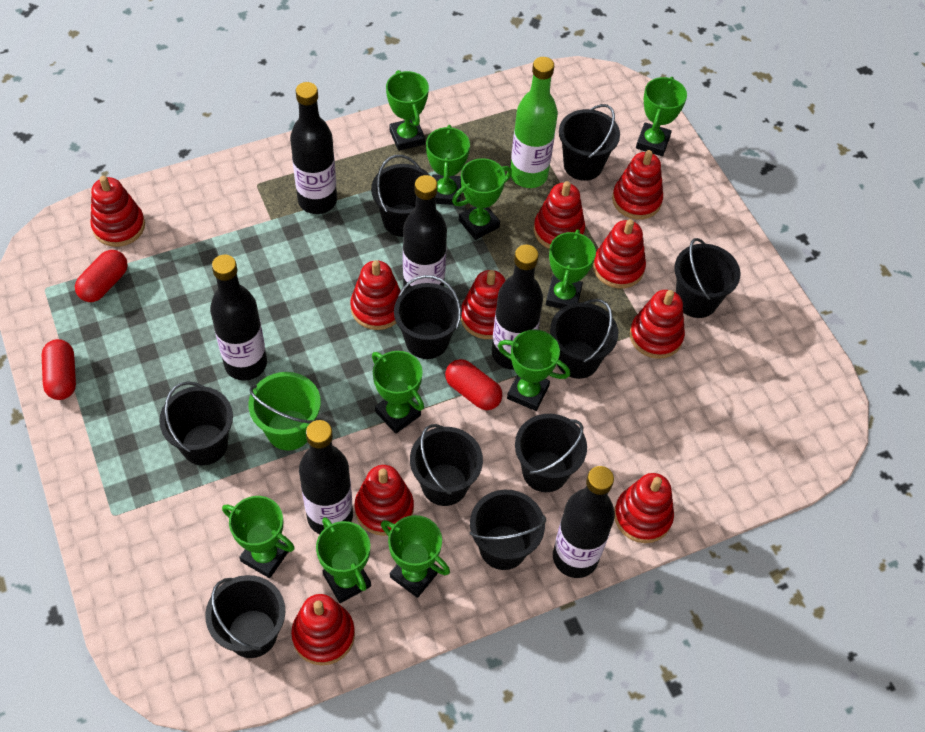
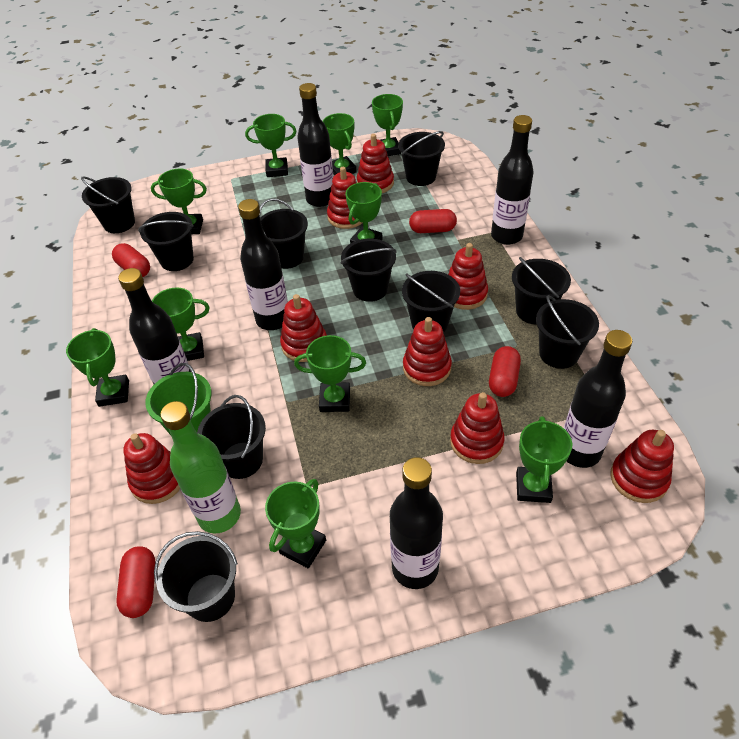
red capsule: 3 -> 4
red stacking toy: 10 -> 8

